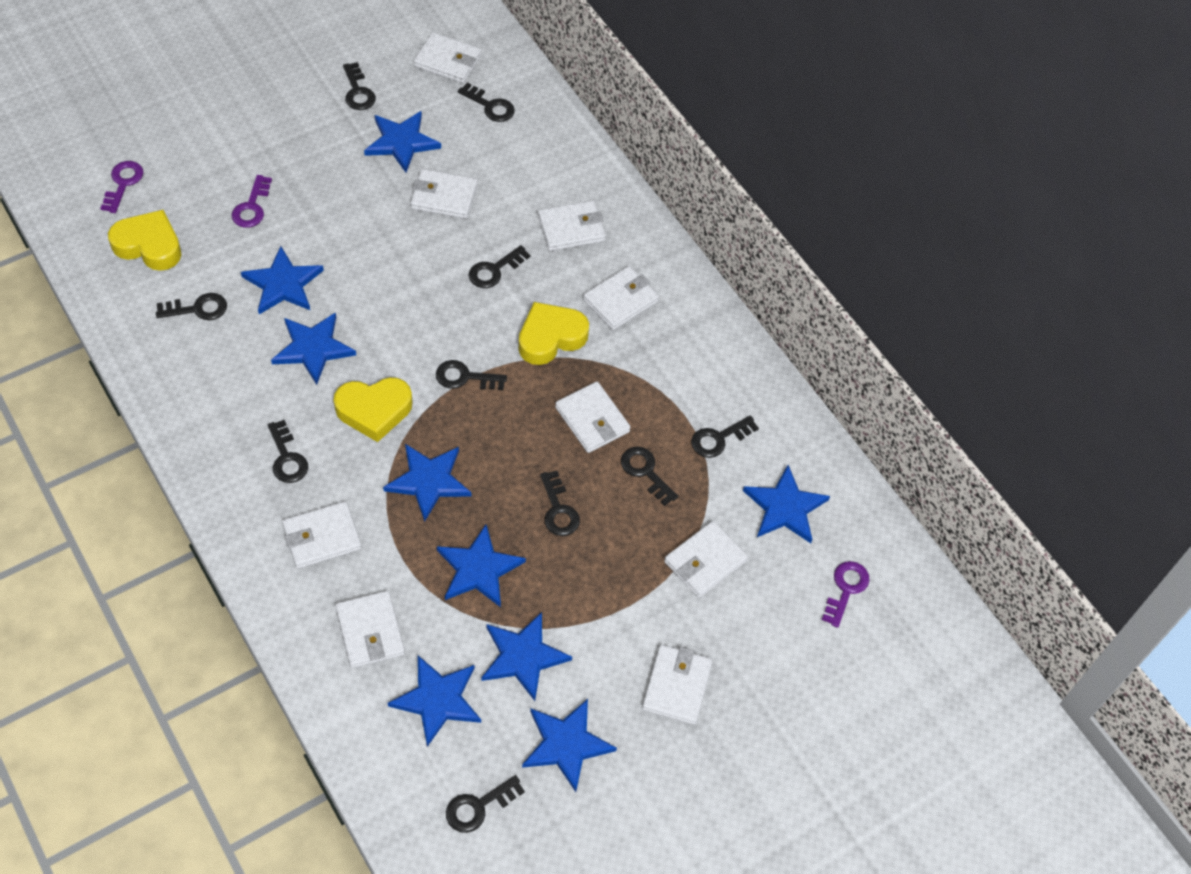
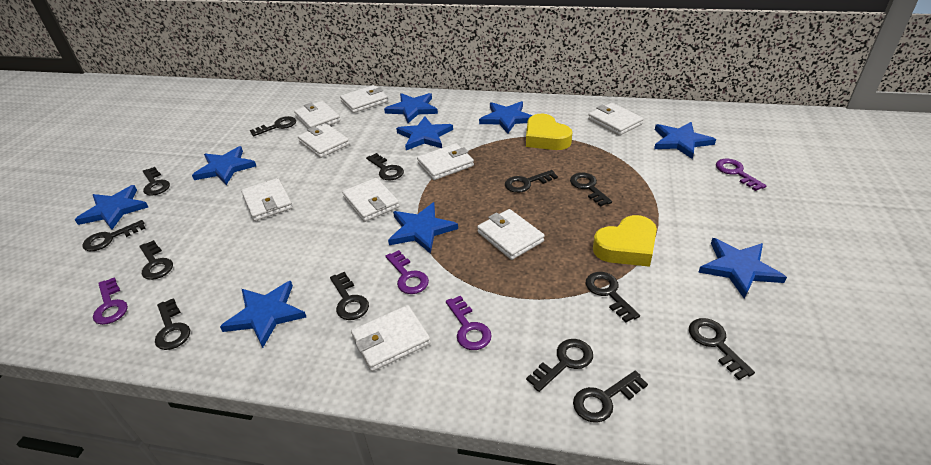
black key: 10 -> 13
purple key: 3 -> 4
yellow heart: 3 -> 2

